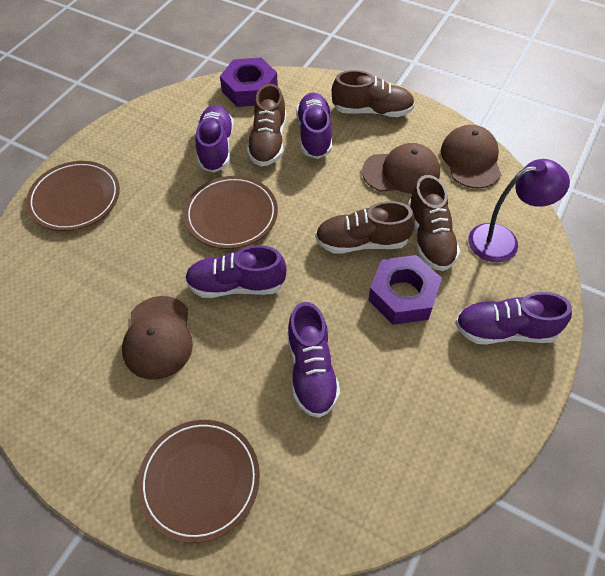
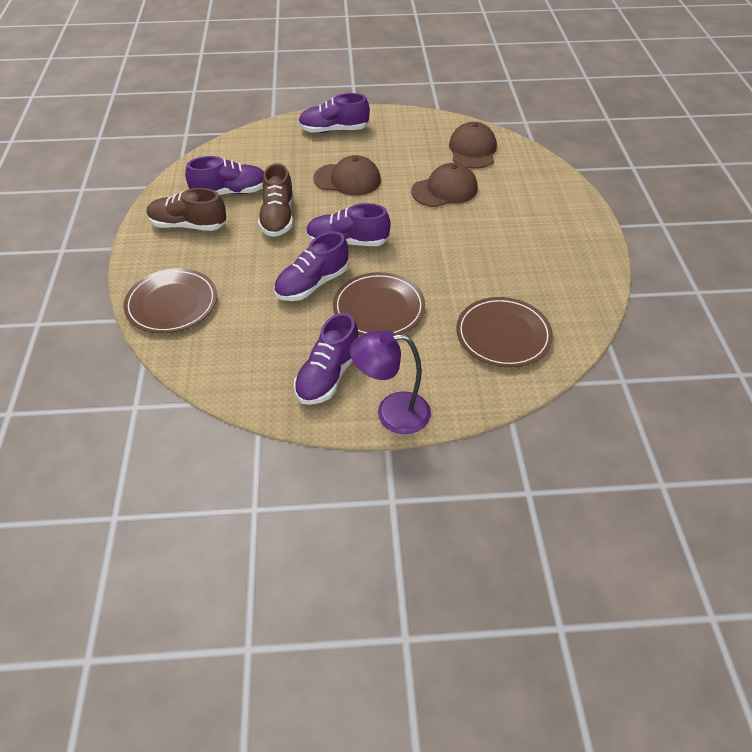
brown shoe: 4 -> 2
purple nut: 2 -> 0

